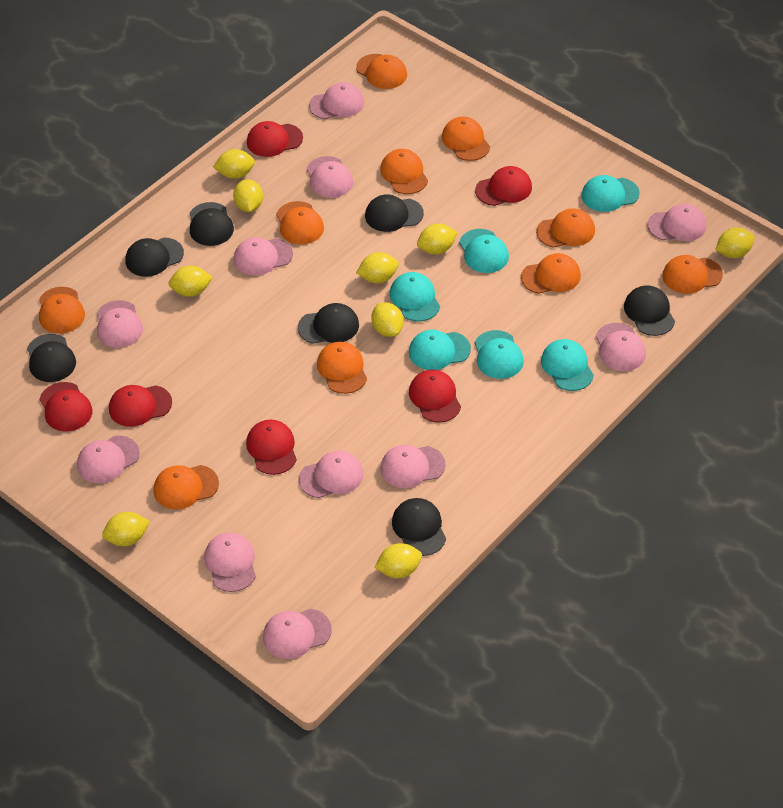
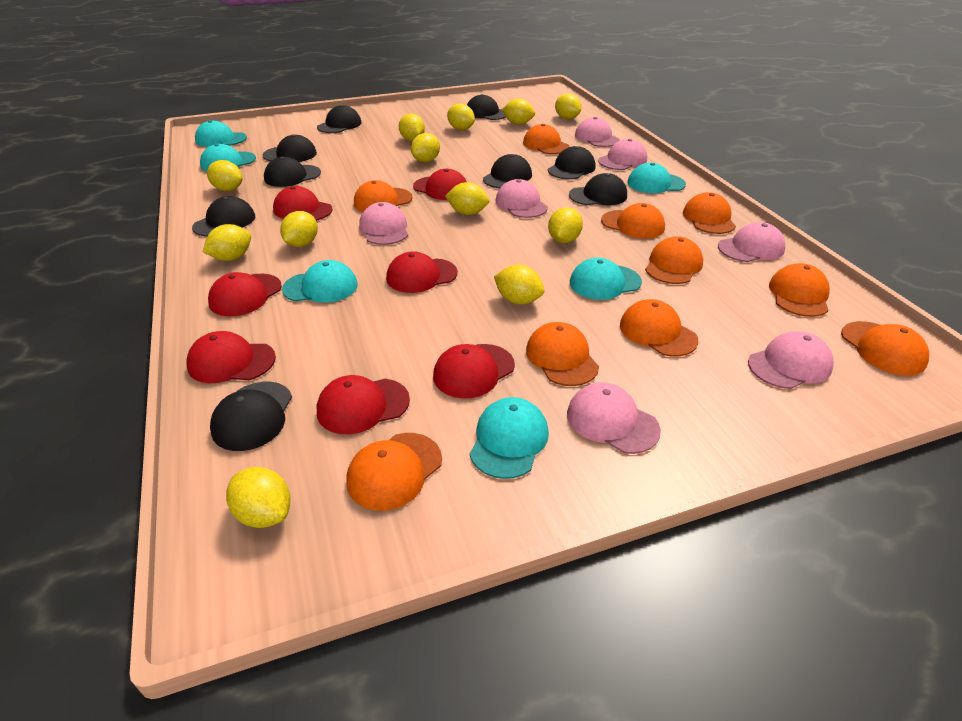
black cap: 7 -> 9
pink cap: 11 -> 7
red cap: 6 -> 7
yellow lemon: 9 -> 12

